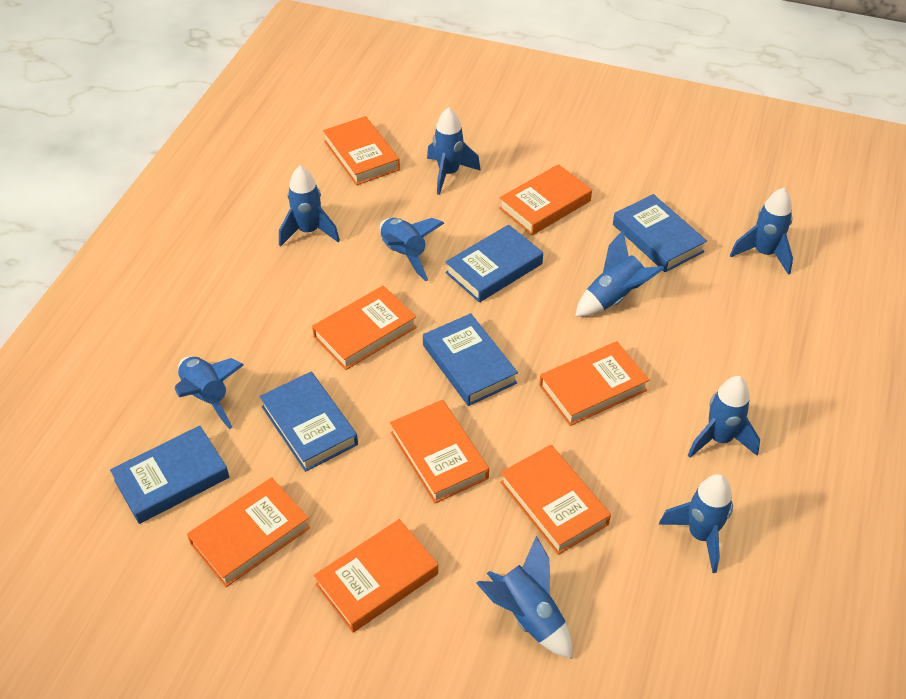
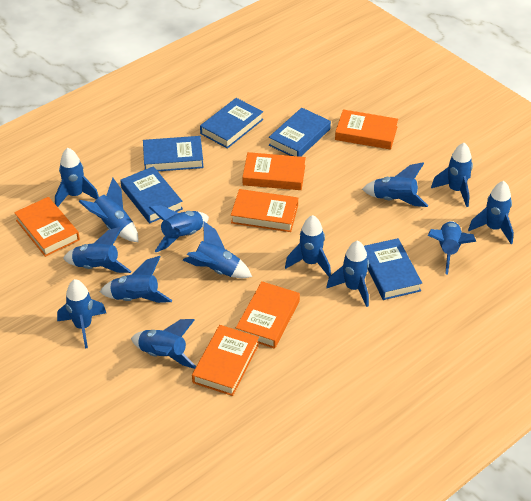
blue rocket: 9 -> 14
orange book: 8 -> 6

